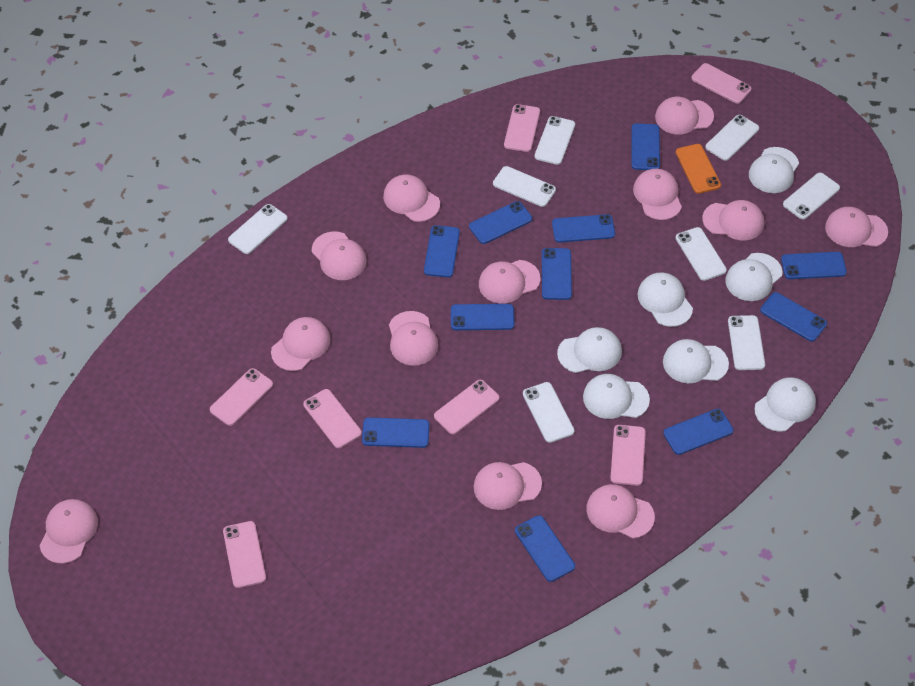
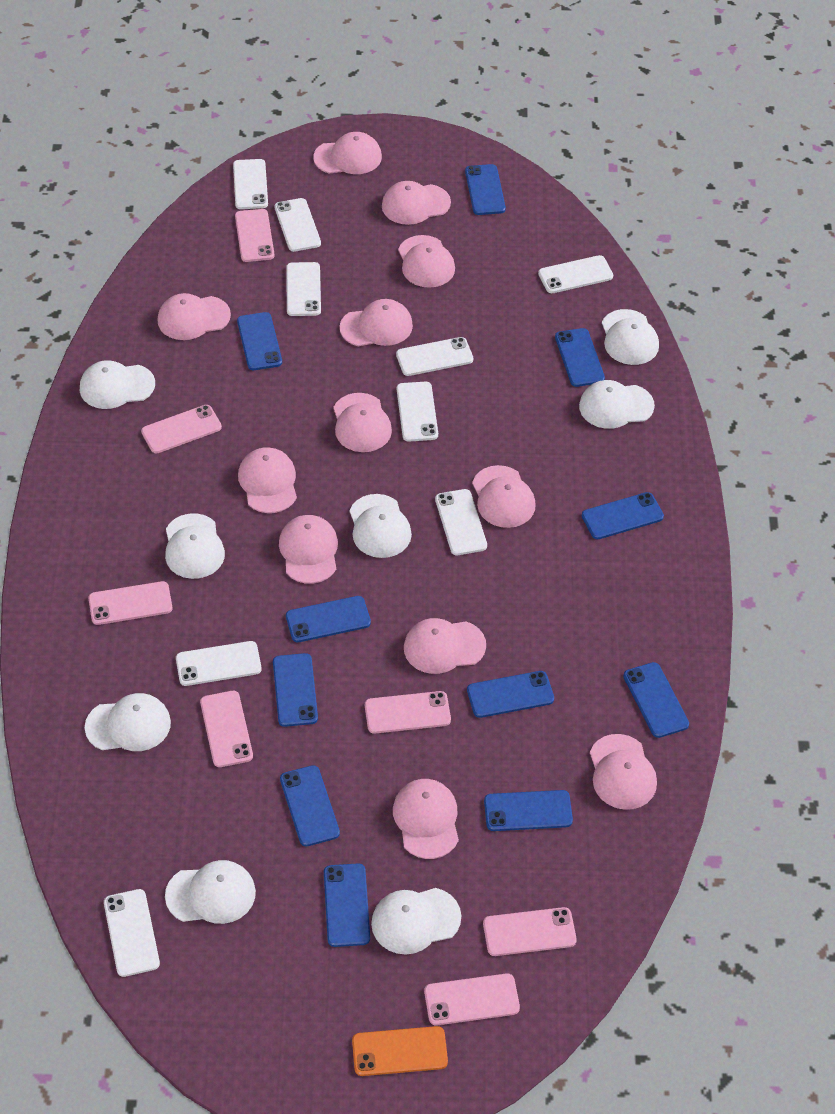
white cap: 7 -> 8
white phone: 8 -> 9

